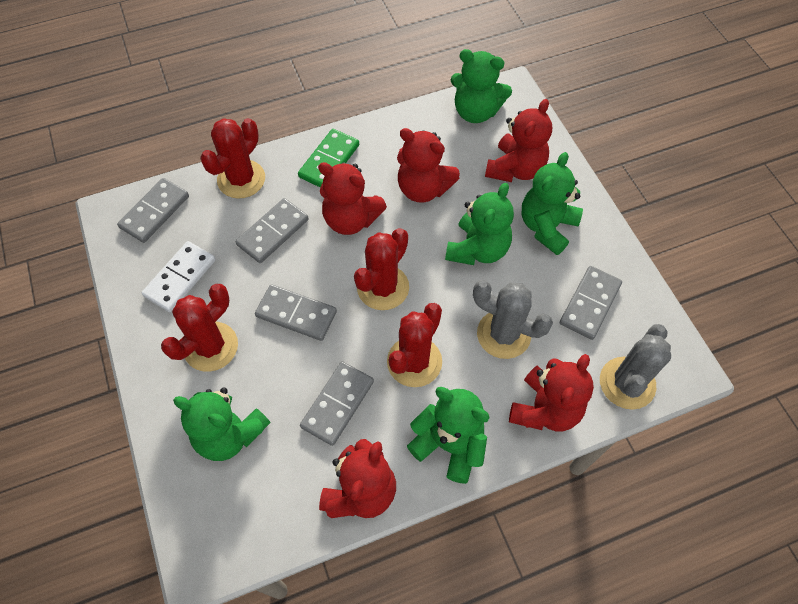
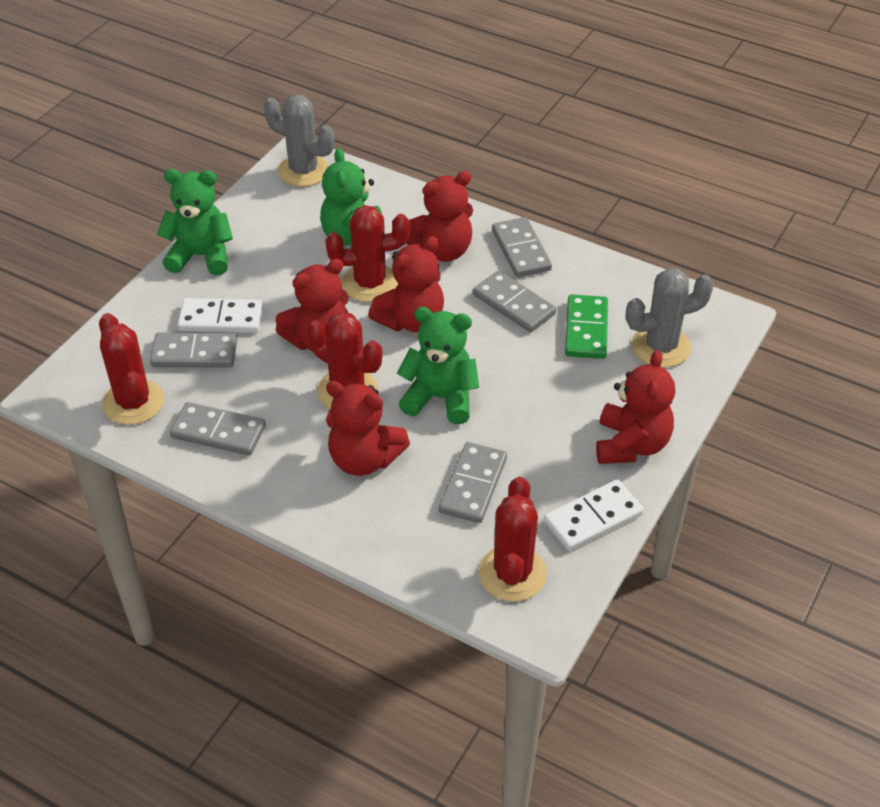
green teddy bear: 5 -> 3
white domino: 1 -> 2

